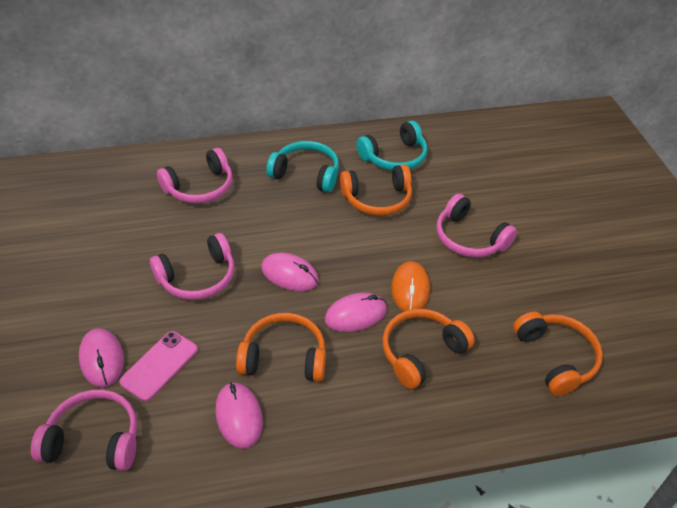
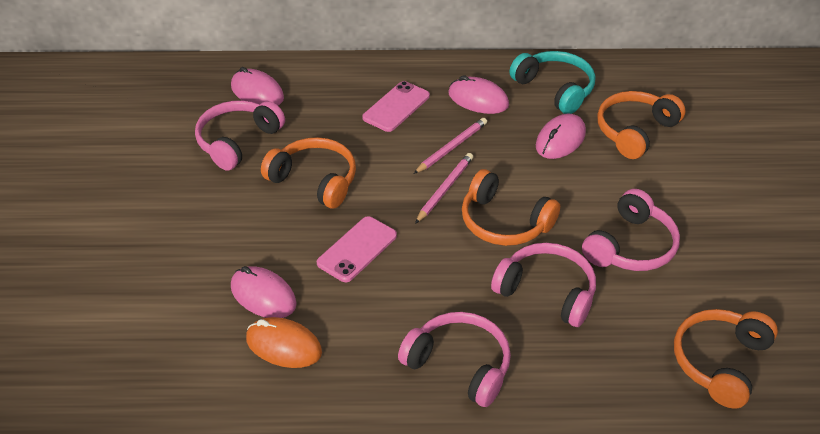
pink pencil: 0 -> 2
pink phone: 1 -> 2
turquoise headphones: 2 -> 1

